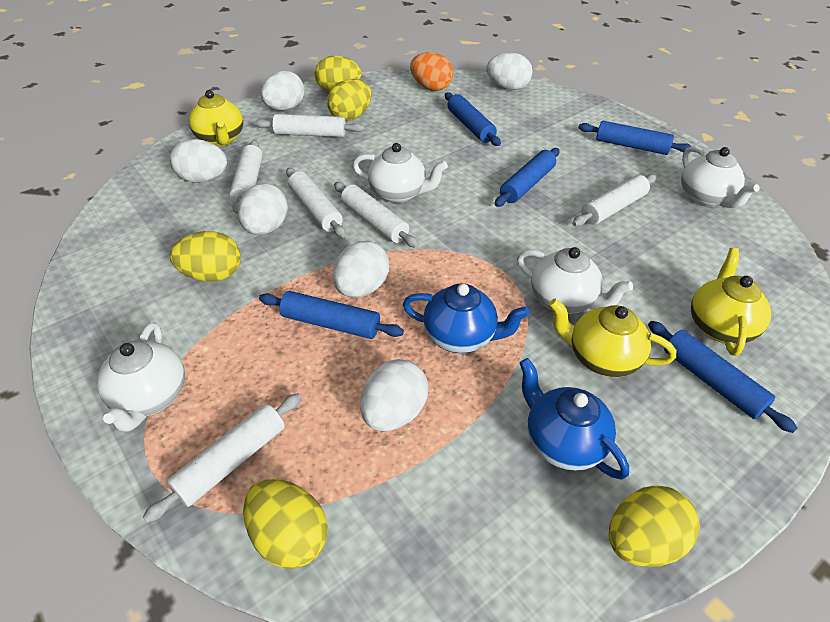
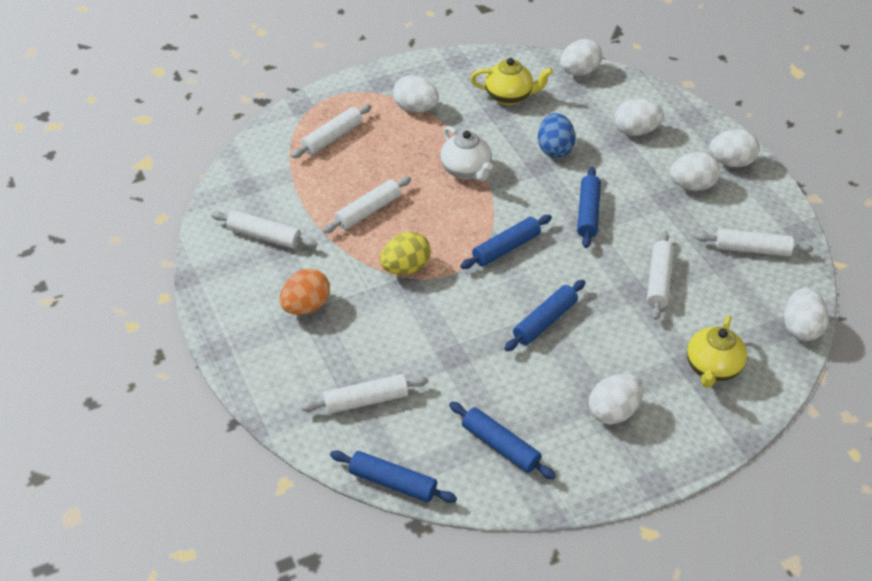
blue egg: 0 -> 1
blue teapot: 2 -> 0
white egg: 6 -> 7
white teapot: 4 -> 1
yellow egg: 5 -> 1
yellow teapot: 3 -> 2

